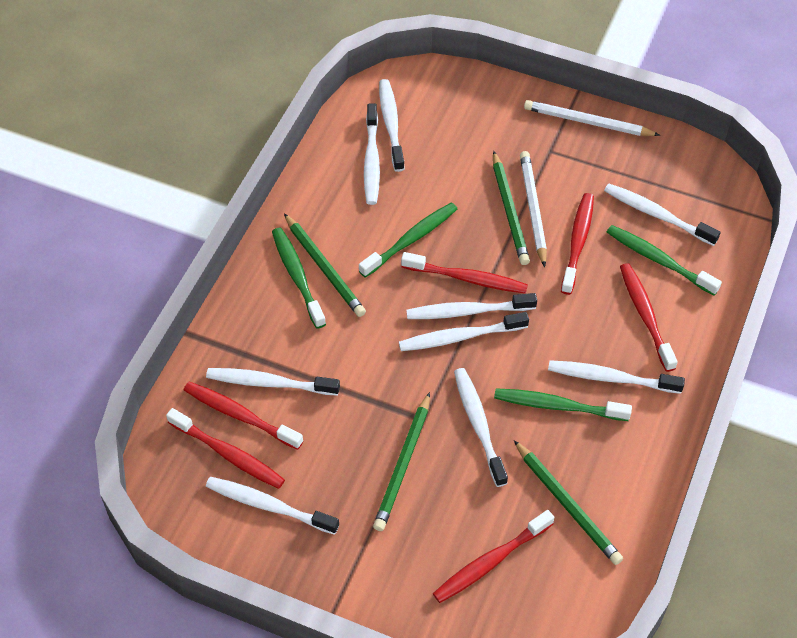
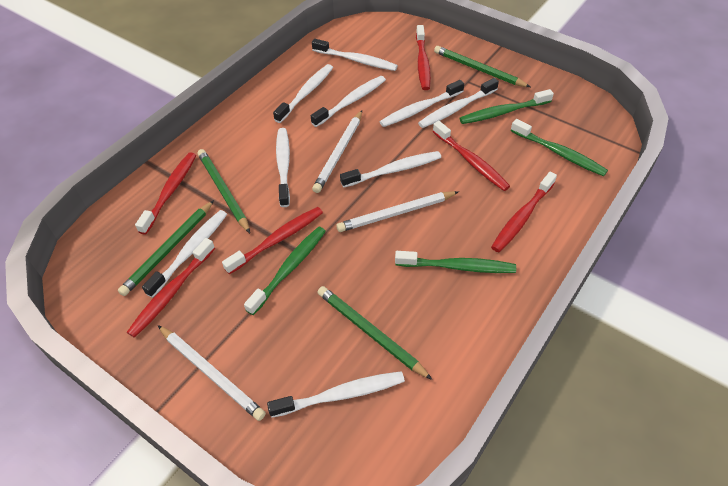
white pencil: 2 -> 3

